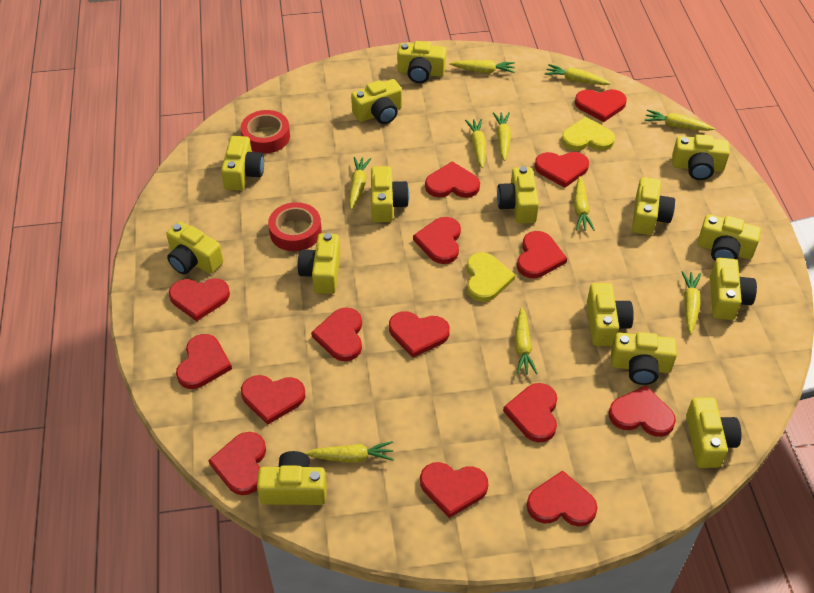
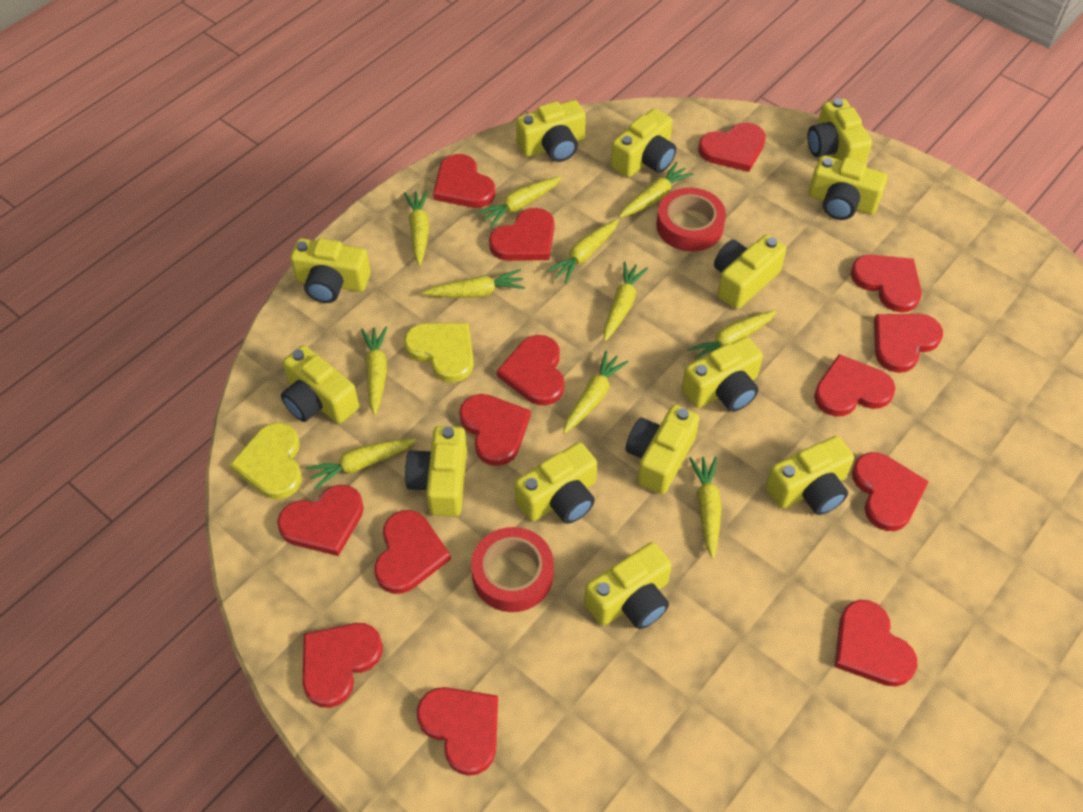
red heart: 15 -> 14
yellow camera: 15 -> 13
yellow carrot: 10 -> 11

